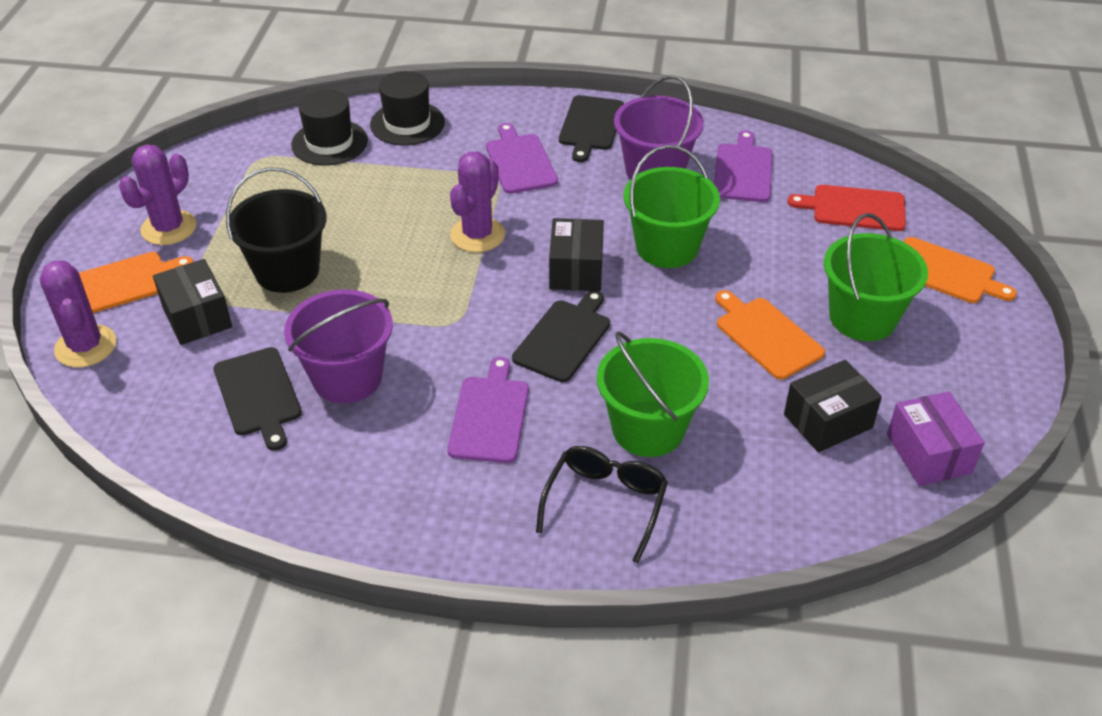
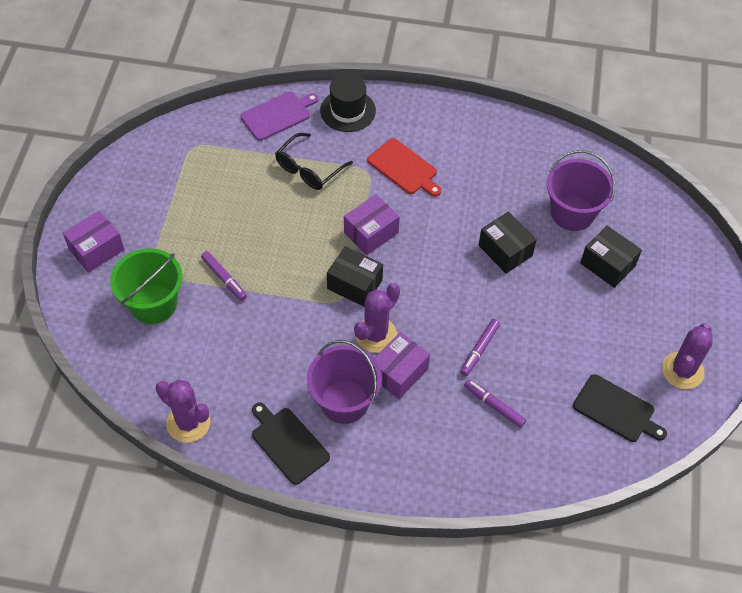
black bucket: 1 -> 0
black cutting board: 3 -> 2
black hat: 2 -> 1
green bucket: 3 -> 1
orange cutting board: 3 -> 0
purple box: 1 -> 3
purple cutting board: 3 -> 1
purple marker: 0 -> 3

